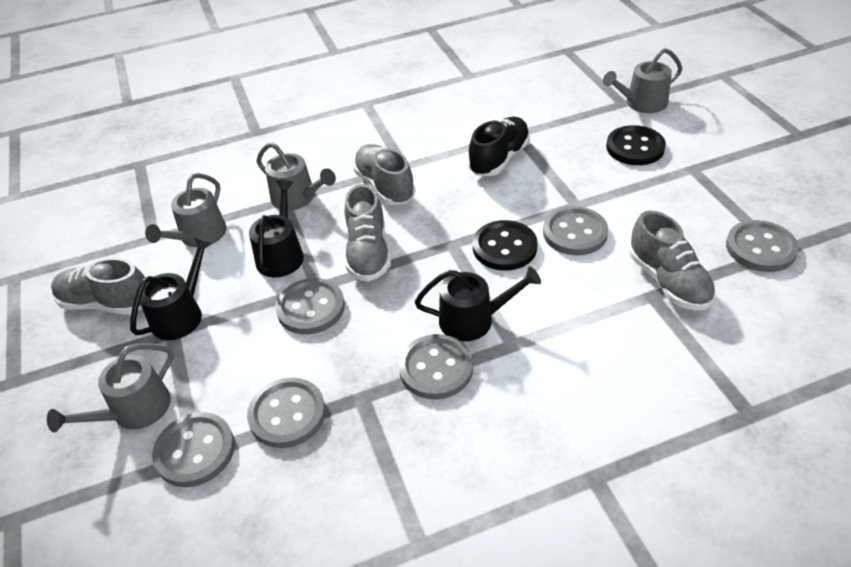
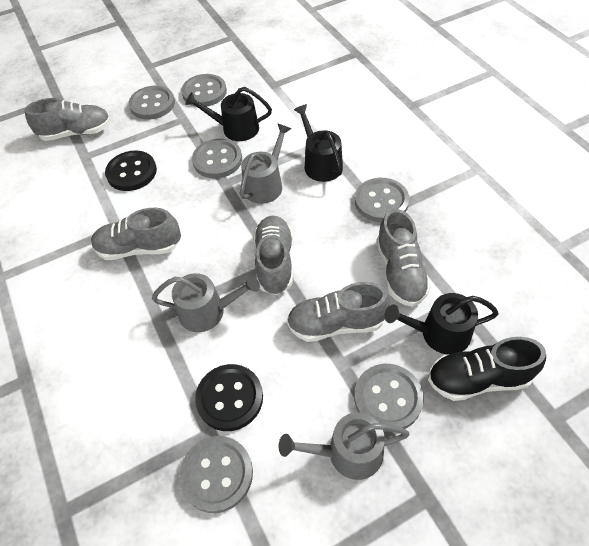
grey shoe: 4 -> 5
grey watering can: 4 -> 3

